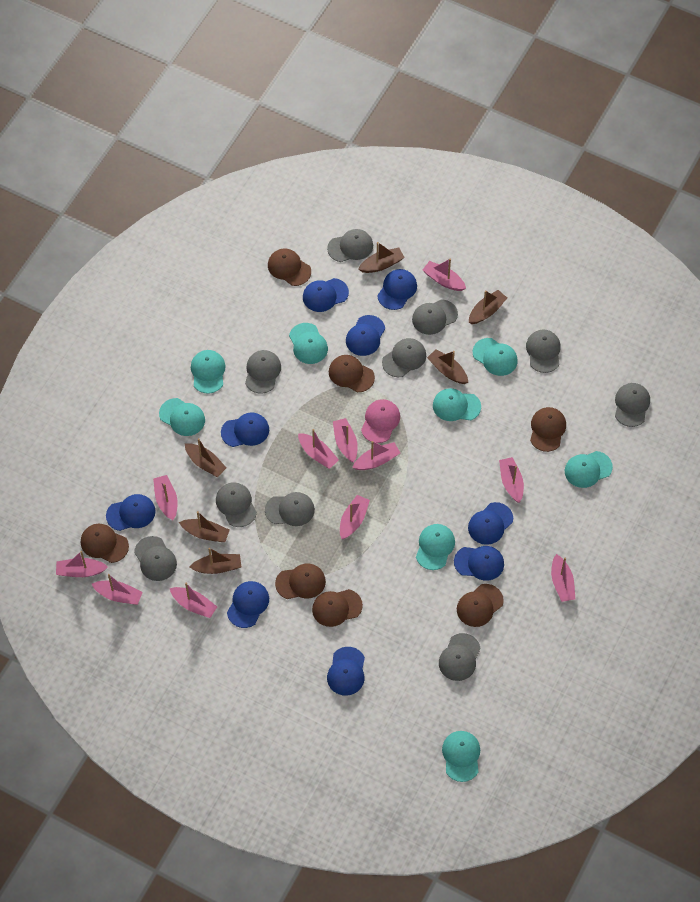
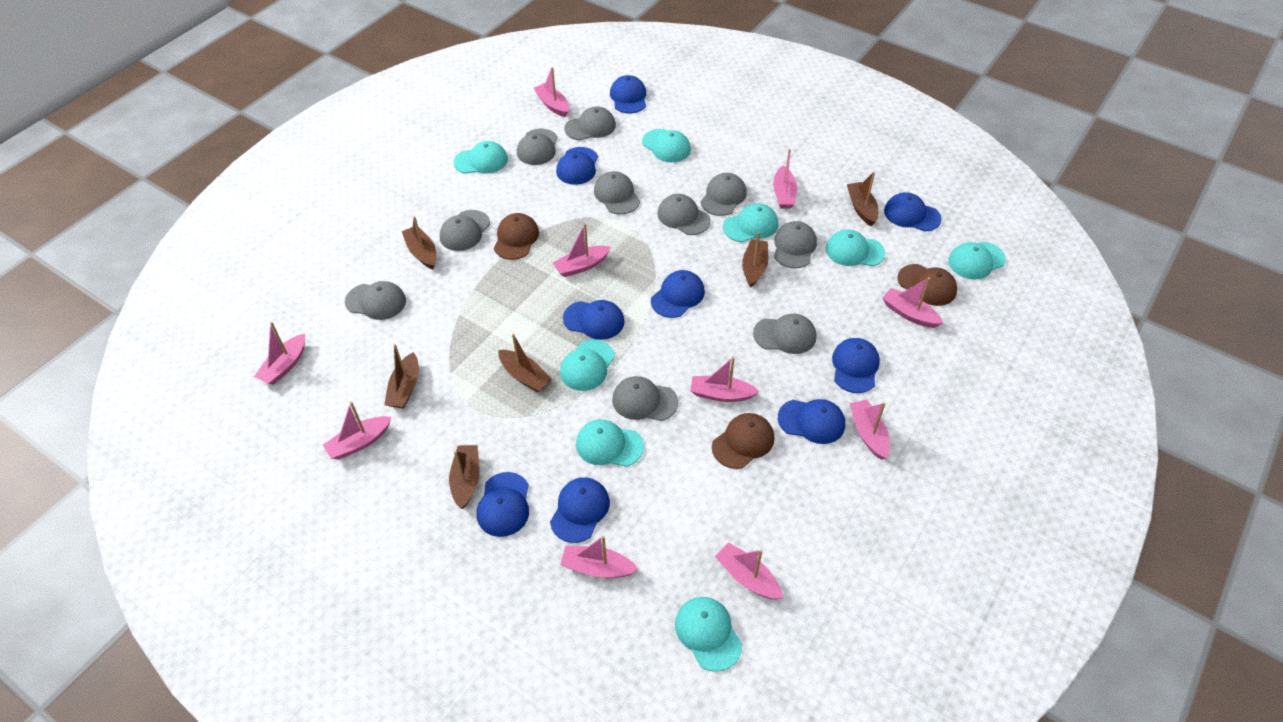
brown cap: 7 -> 3
pink boat: 11 -> 10
pink cap: 1 -> 0

